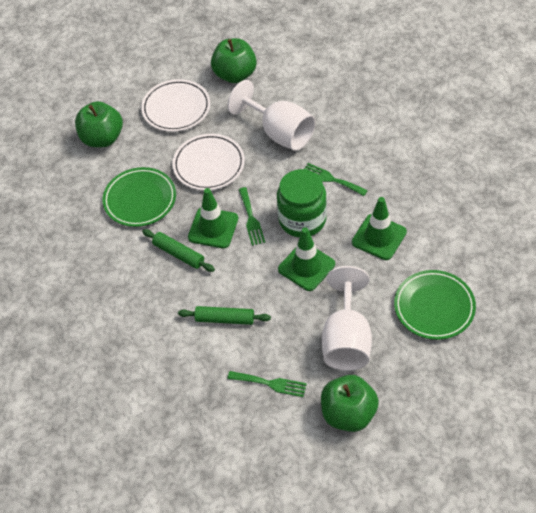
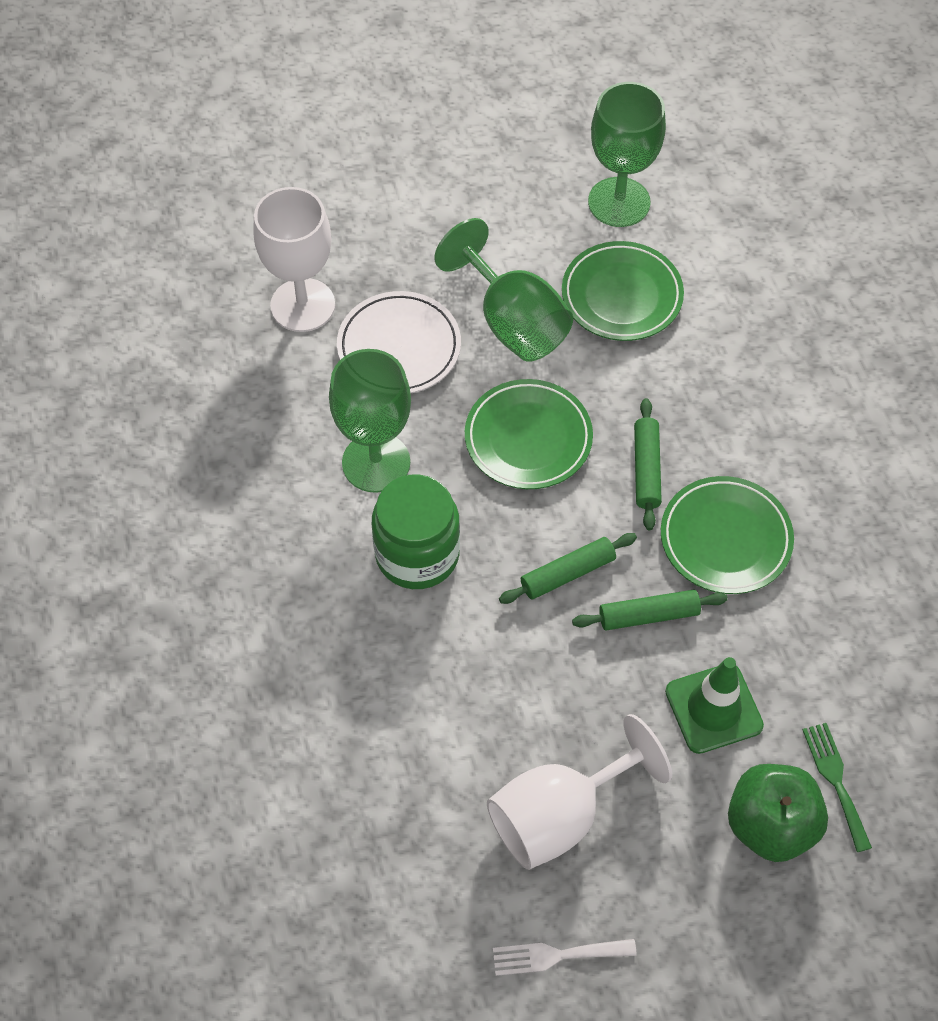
green apple: 3 -> 1
green fork: 3 -> 1
green goblet: 0 -> 3
green plate: 2 -> 3
green rolling pin: 2 -> 3
green traffic cone: 3 -> 1
white fork: 0 -> 1
white plate: 2 -> 1

